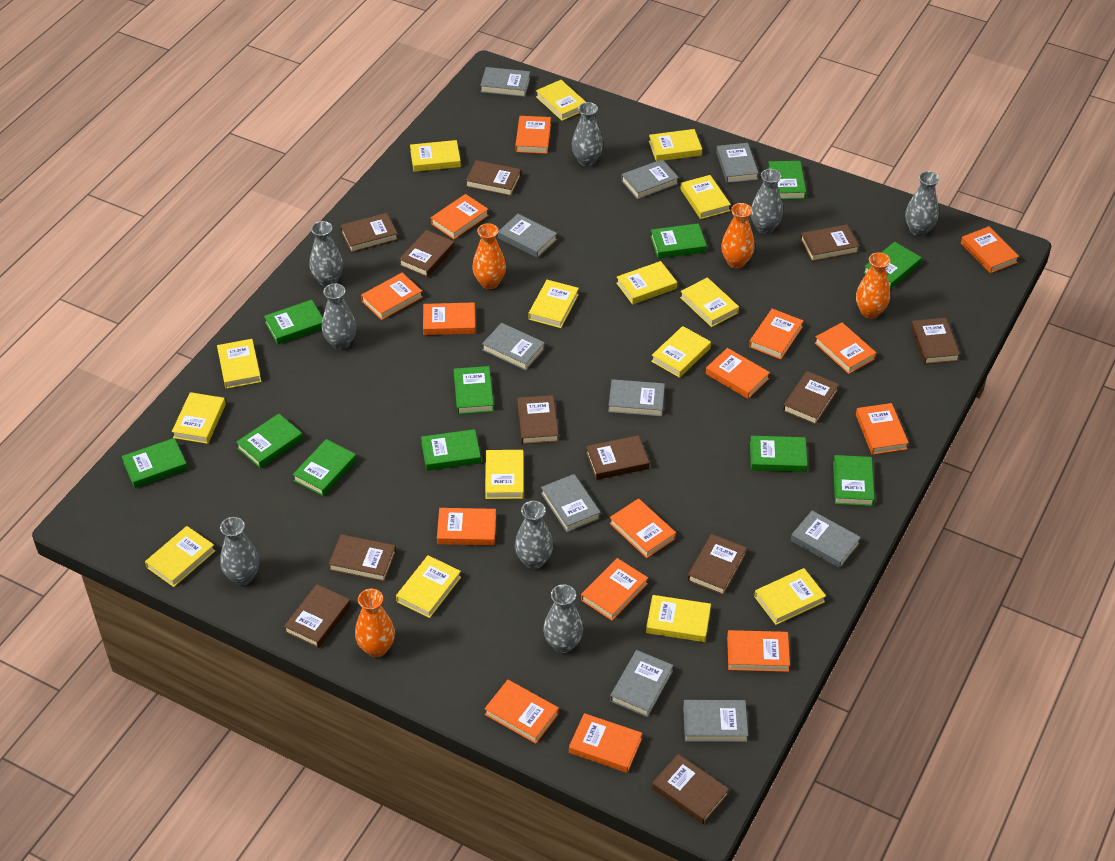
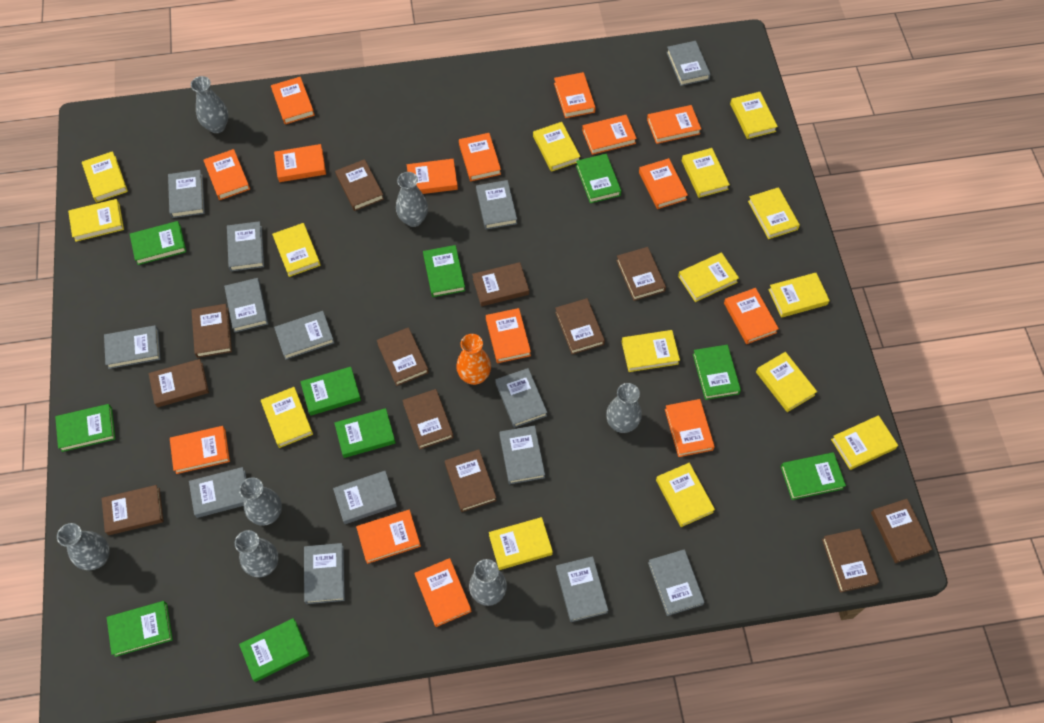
green book: 11 -> 10
grey book: 10 -> 14
grey vase: 8 -> 7
orange vase: 4 -> 1

